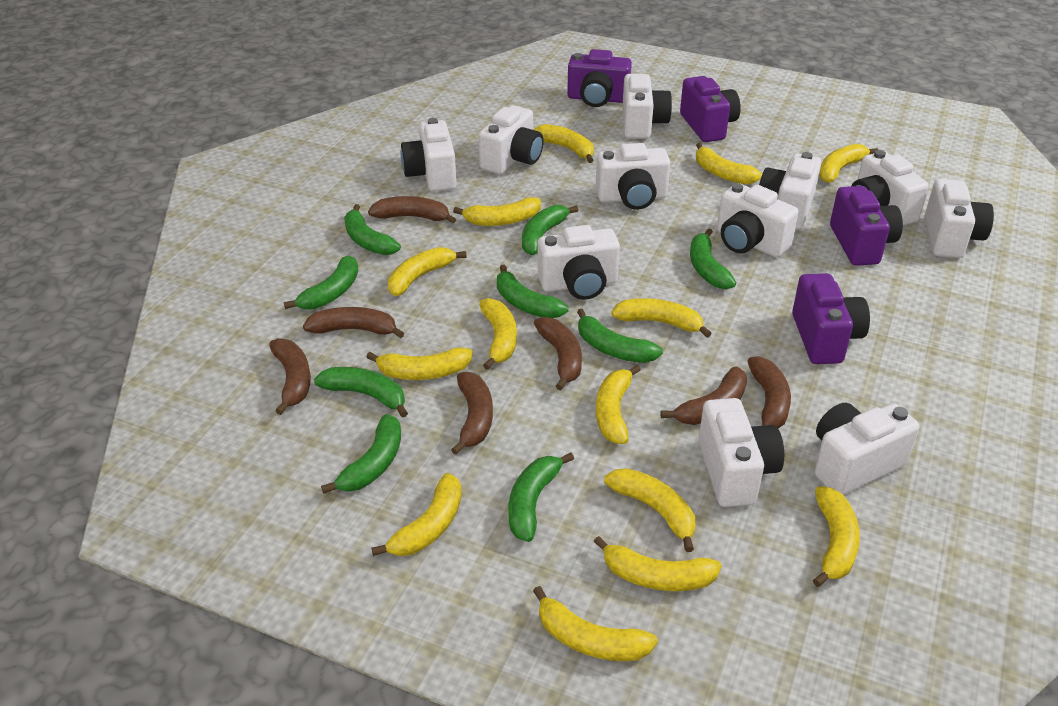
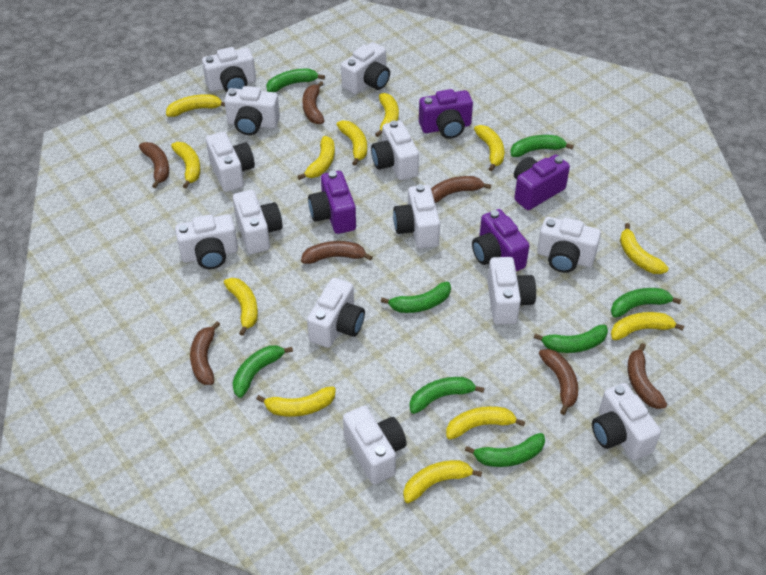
green banana: 9 -> 8
white camera: 11 -> 13
yellow banana: 14 -> 12

